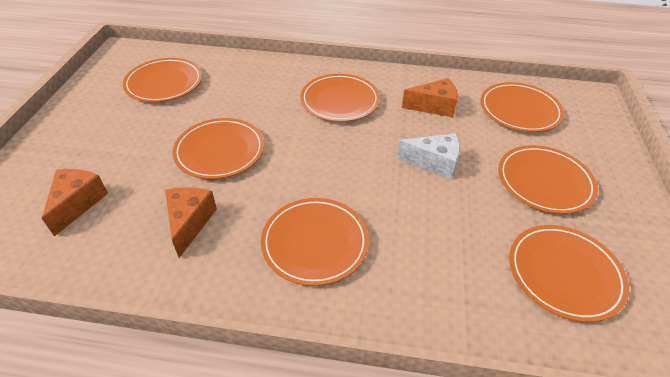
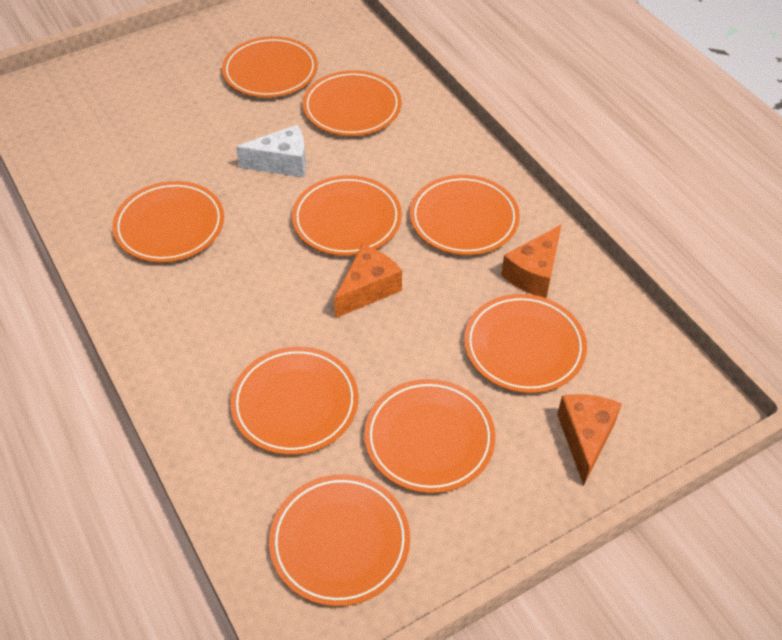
orange plate: 7 -> 9

